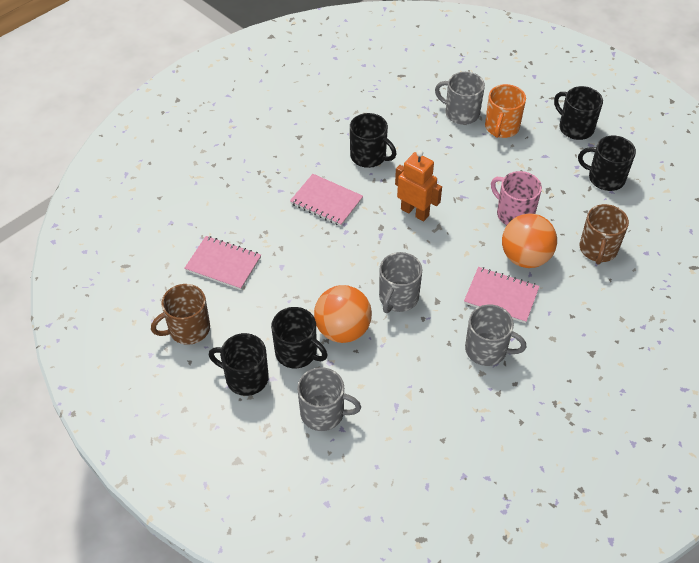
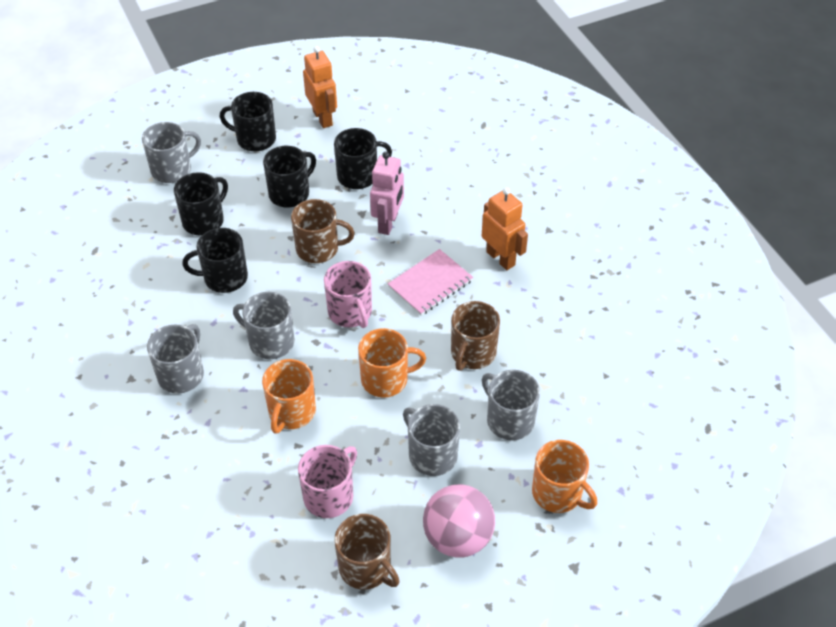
brown mug: 2 -> 3
grey mug: 4 -> 5
orange ball: 2 -> 0
orange mug: 1 -> 3
orange robot: 1 -> 2
pink ball: 0 -> 1
pink mug: 1 -> 2
pink notebook: 3 -> 1
pink robot: 0 -> 1

